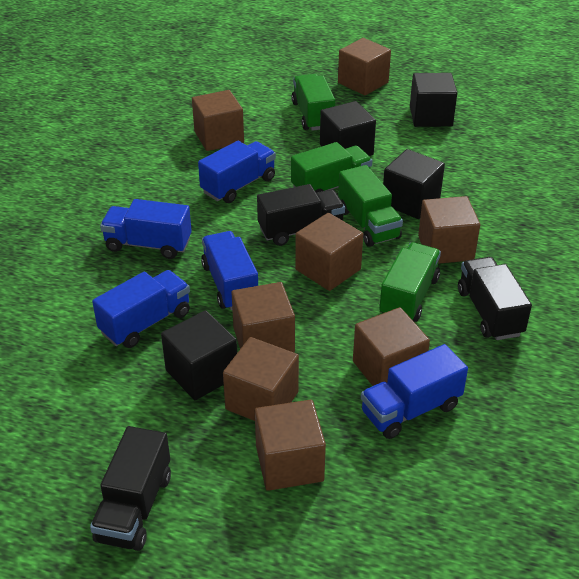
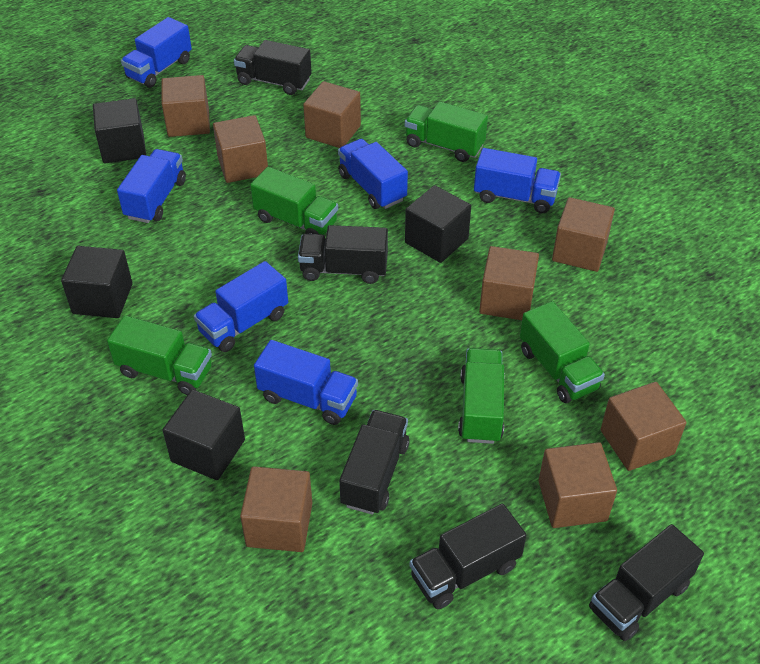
black truck: 3 -> 5
blue truck: 5 -> 6
green truck: 4 -> 5

